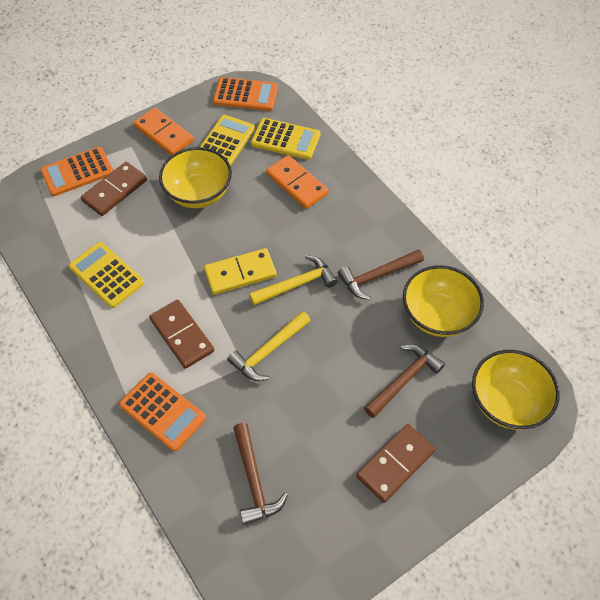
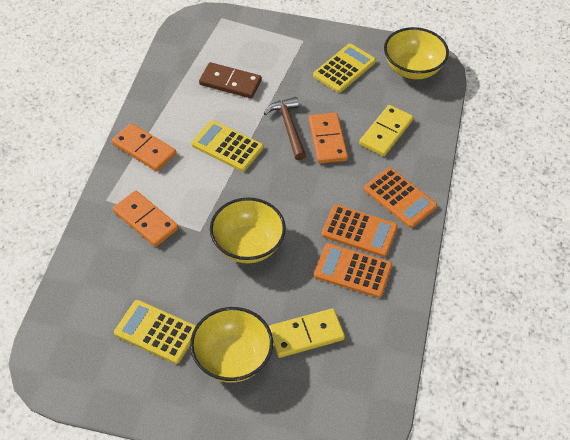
brown domino: 3 -> 1
brown hammer: 3 -> 1
orange domino: 2 -> 3
yellow domino: 1 -> 2
yellow hammer: 2 -> 0

